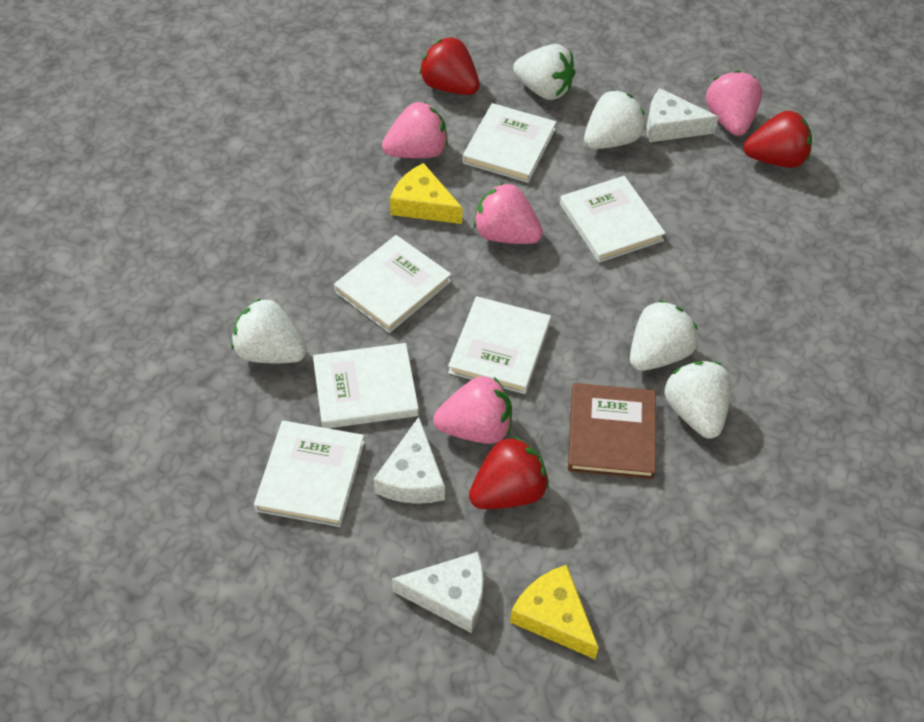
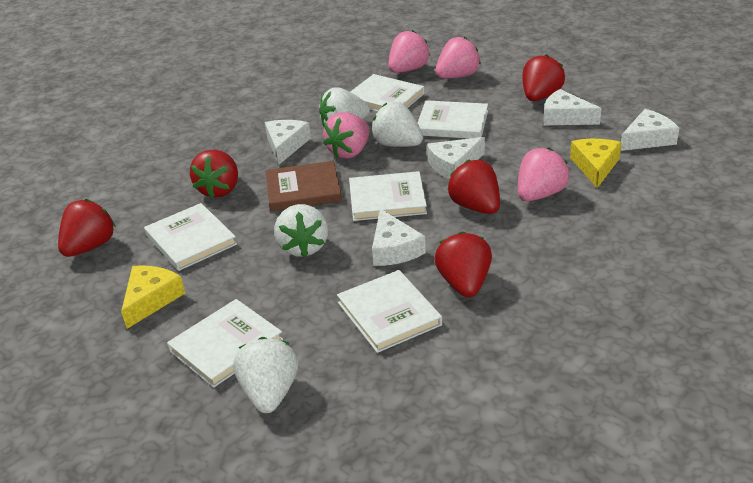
red strawberry: 3 -> 5
white cheese: 3 -> 5
white strawberry: 5 -> 4

